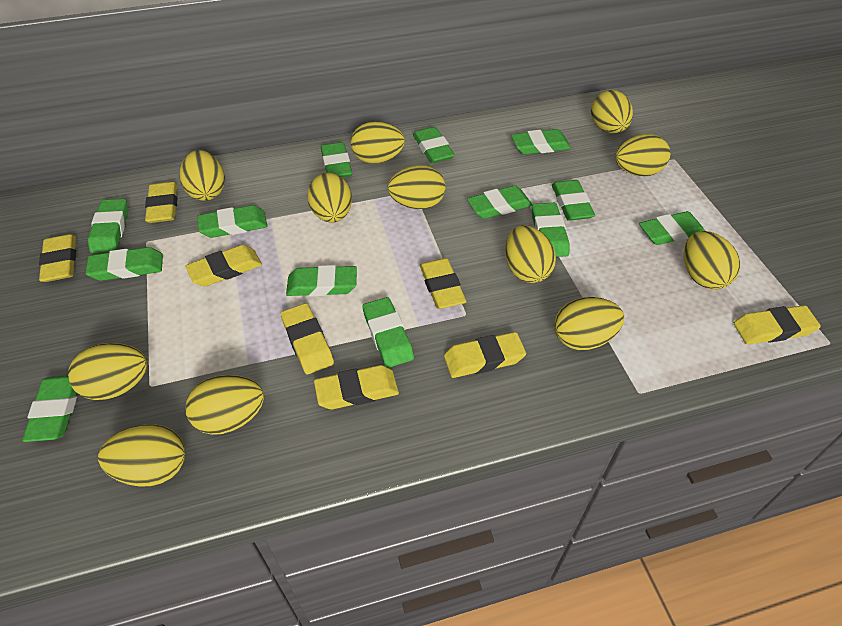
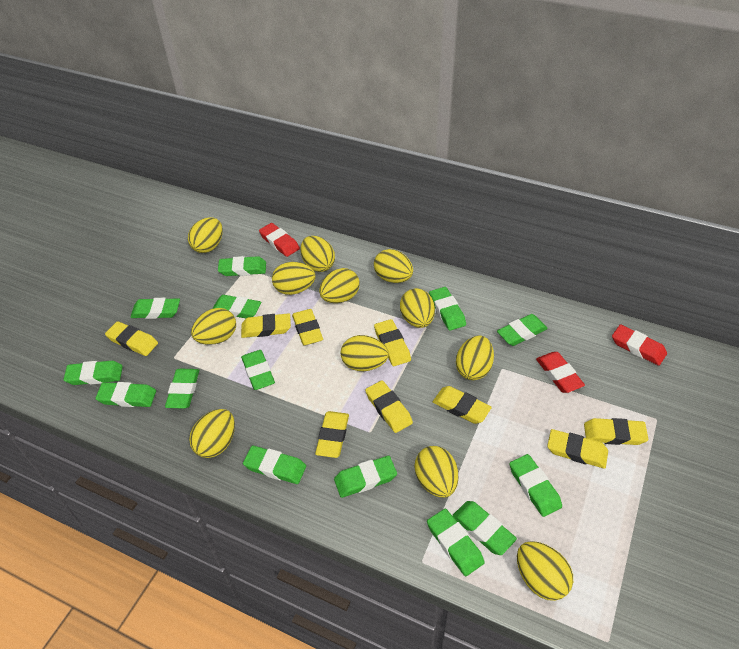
green eraser: 13 -> 14
red eraser: 0 -> 3
yellow eraser: 8 -> 9

